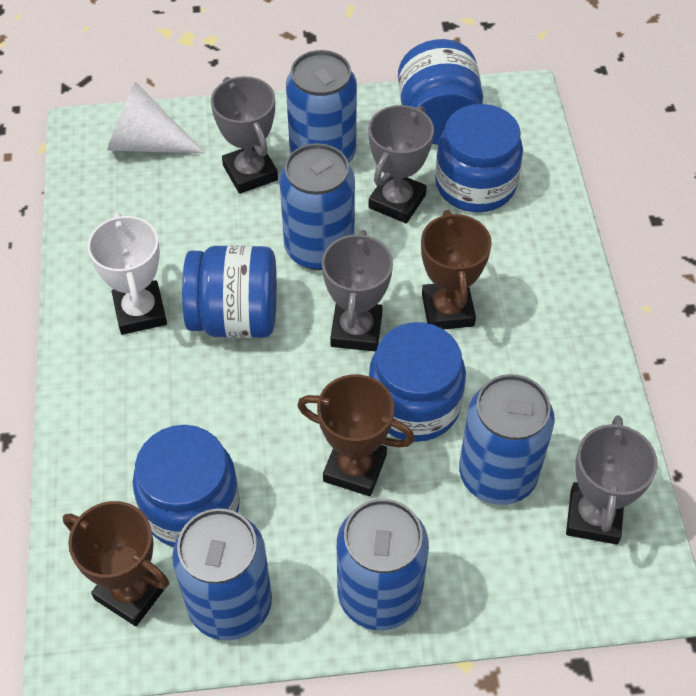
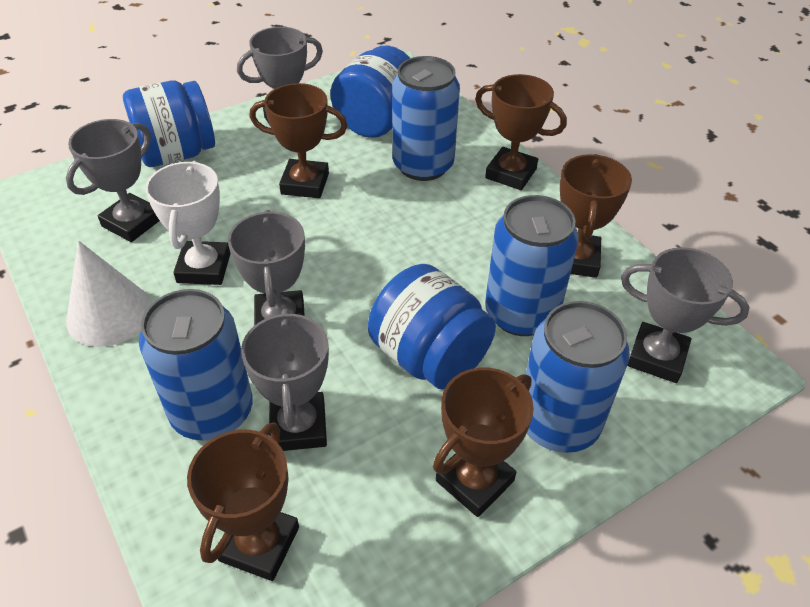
blue can: 5 -> 4
blue jar: 5 -> 3
brown trophy: 3 -> 5
grey trophy: 4 -> 5

